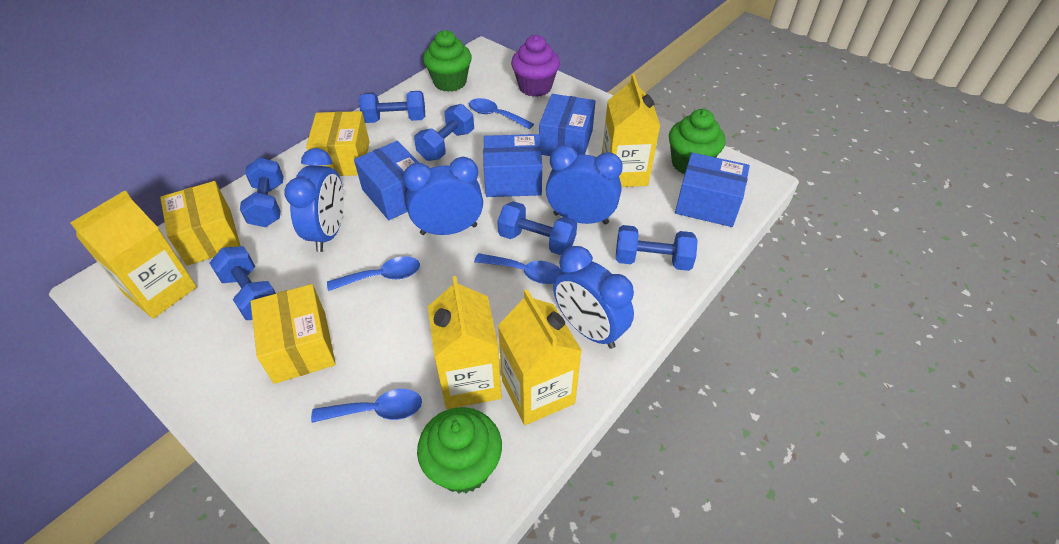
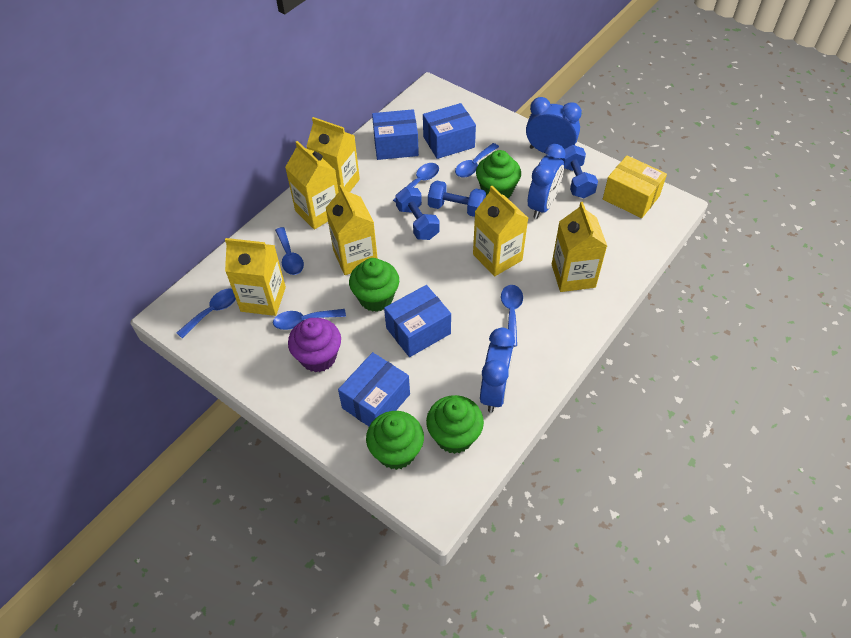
blue clock: 4 -> 3
blue dumbbell: 6 -> 3
blue spoon: 4 -> 6
green cupcake: 3 -> 4
yellow box: 3 -> 1
yellow carton: 4 -> 6

